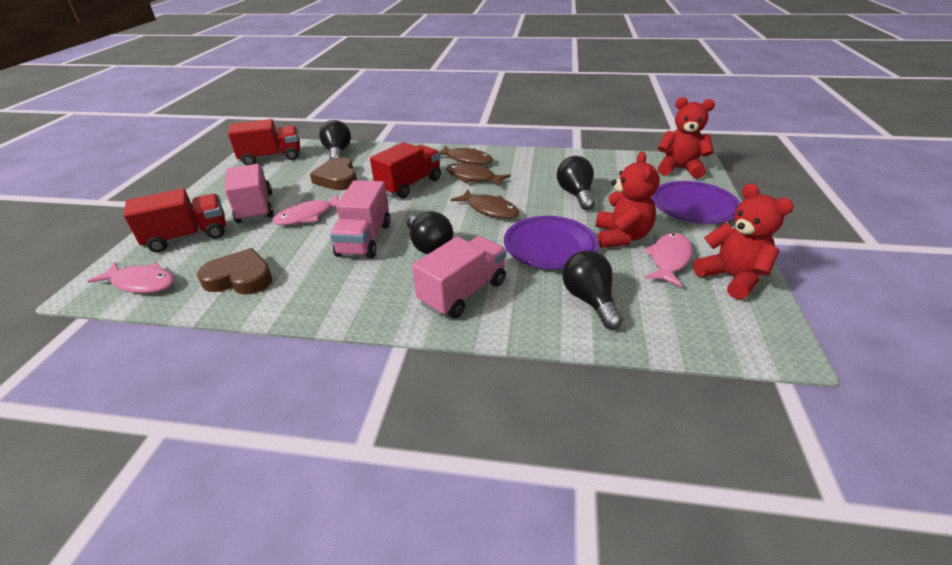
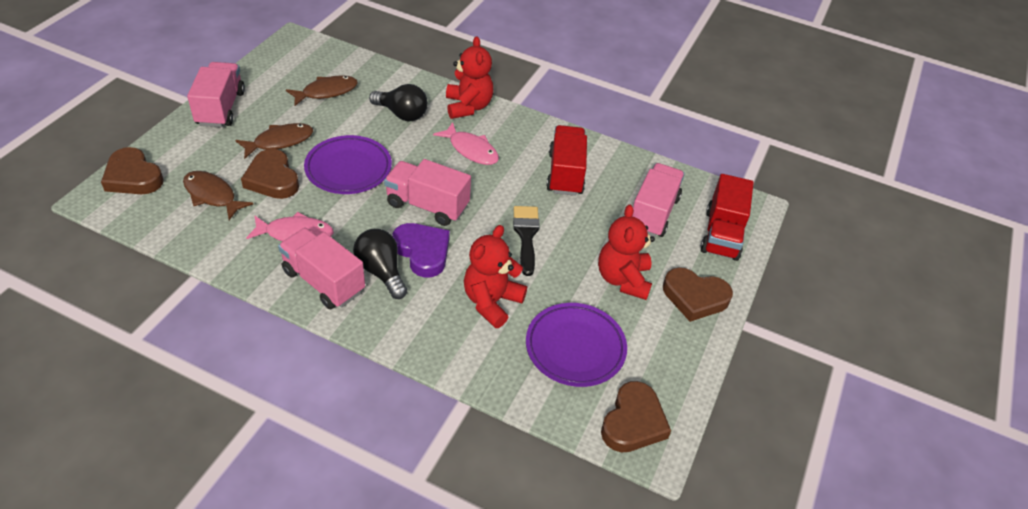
black brush: 0 -> 1
black light bulb: 4 -> 2
brown heart: 2 -> 4
pink fish: 3 -> 2
pink truck: 3 -> 4
purple heart: 0 -> 1
red truck: 3 -> 2

